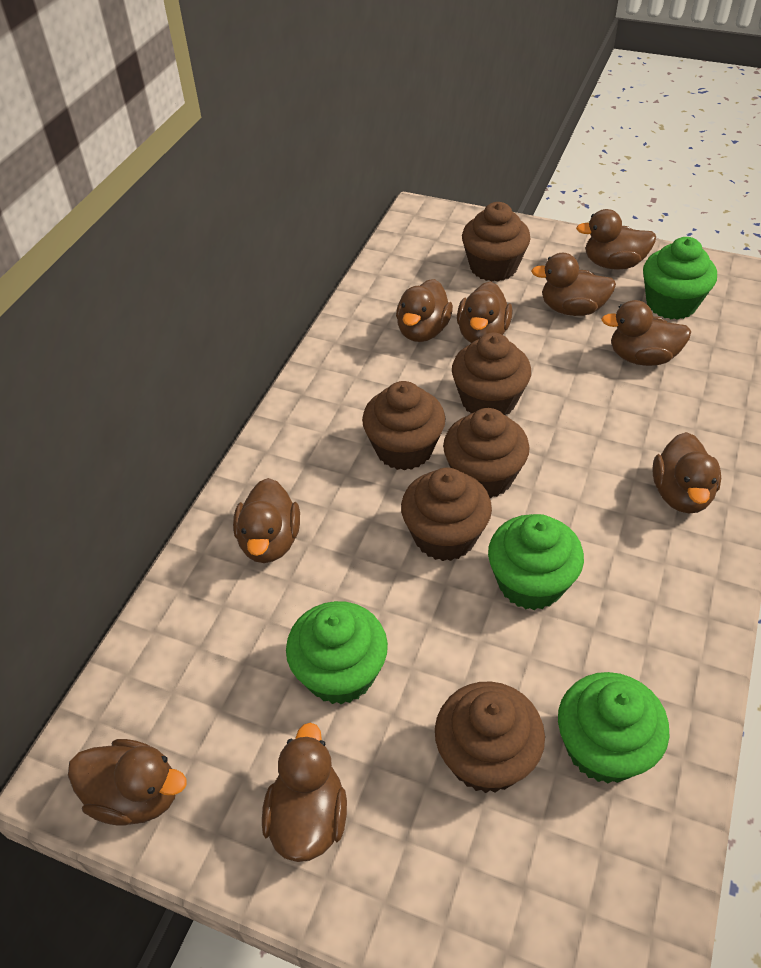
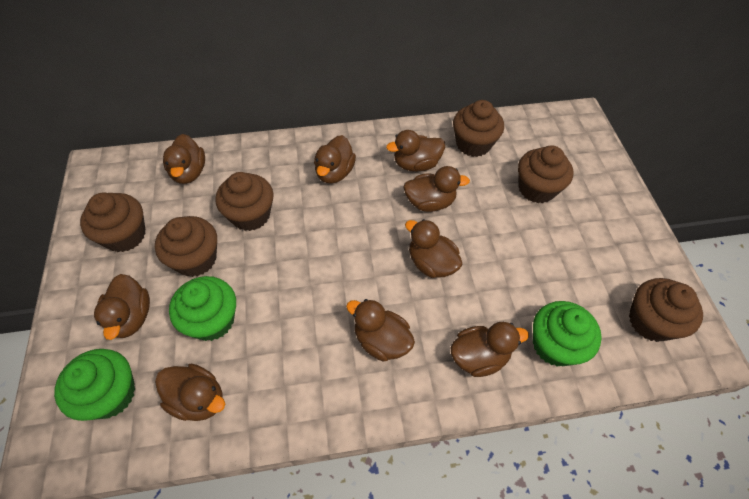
green cupcake: 4 -> 3

